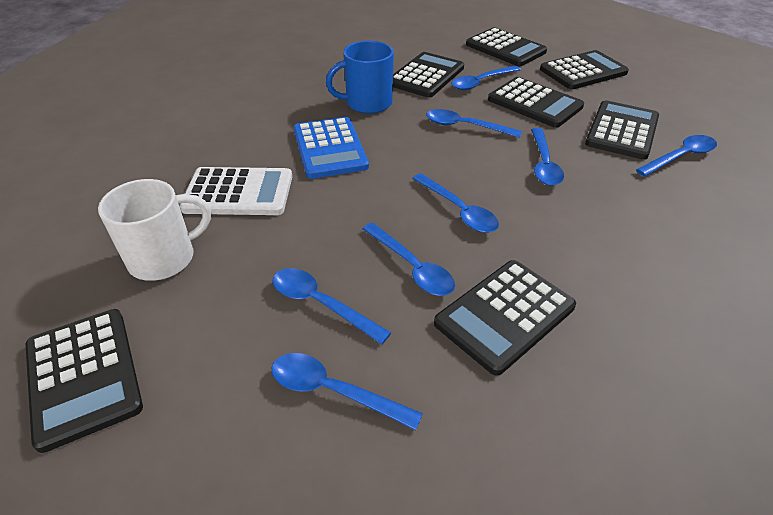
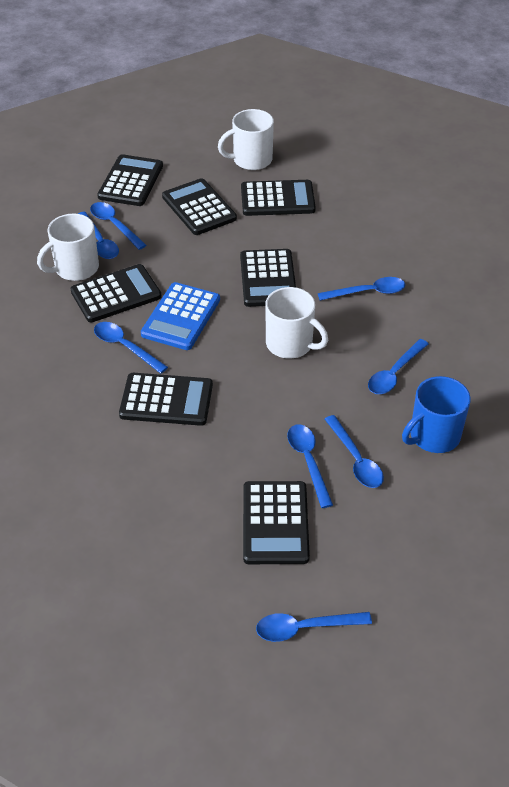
white calculator: 1 -> 0
white mug: 1 -> 3

